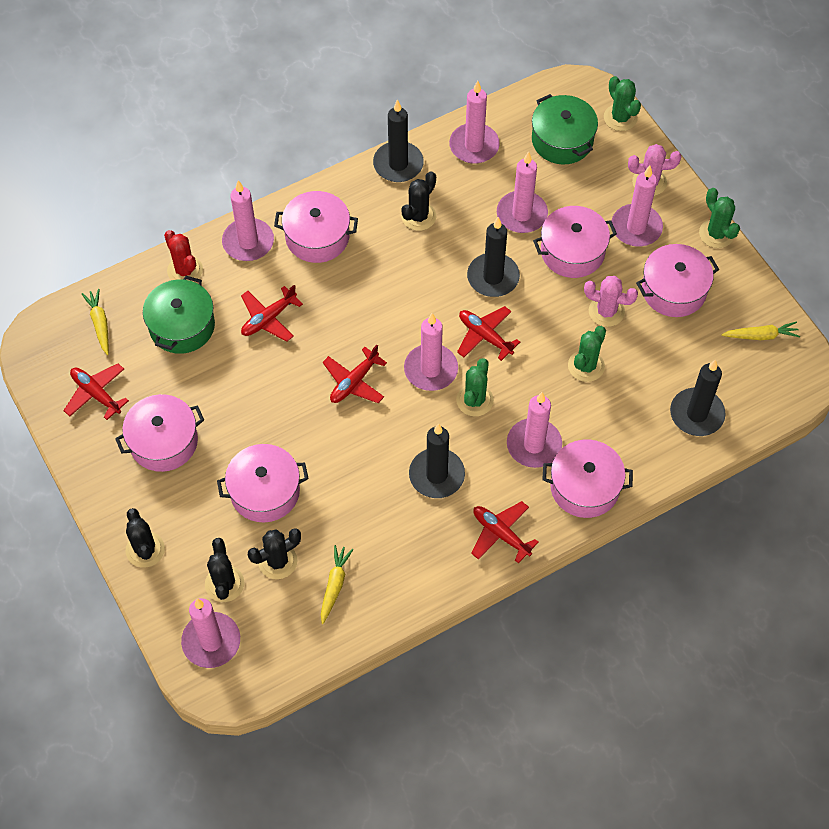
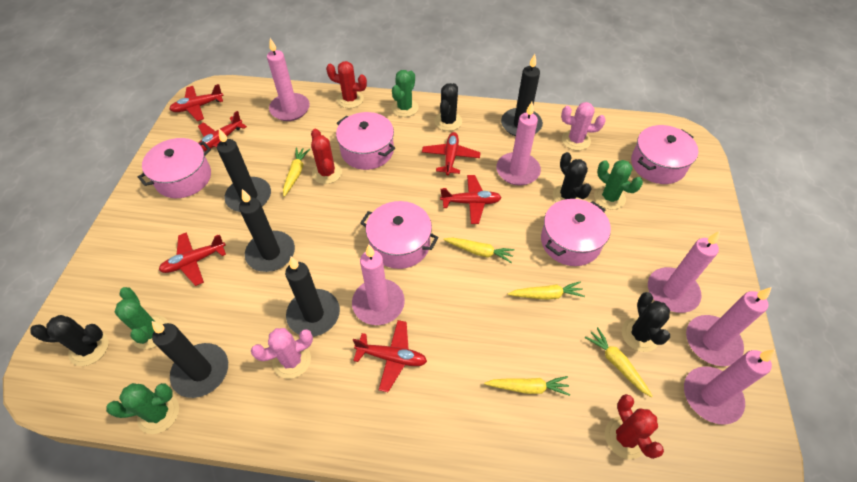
black candle: 4 -> 5
green pot: 2 -> 0
pink candle: 7 -> 6
pink pot: 6 -> 5
red cactus: 1 -> 3
red plane: 5 -> 6
yellow carrot: 3 -> 5

